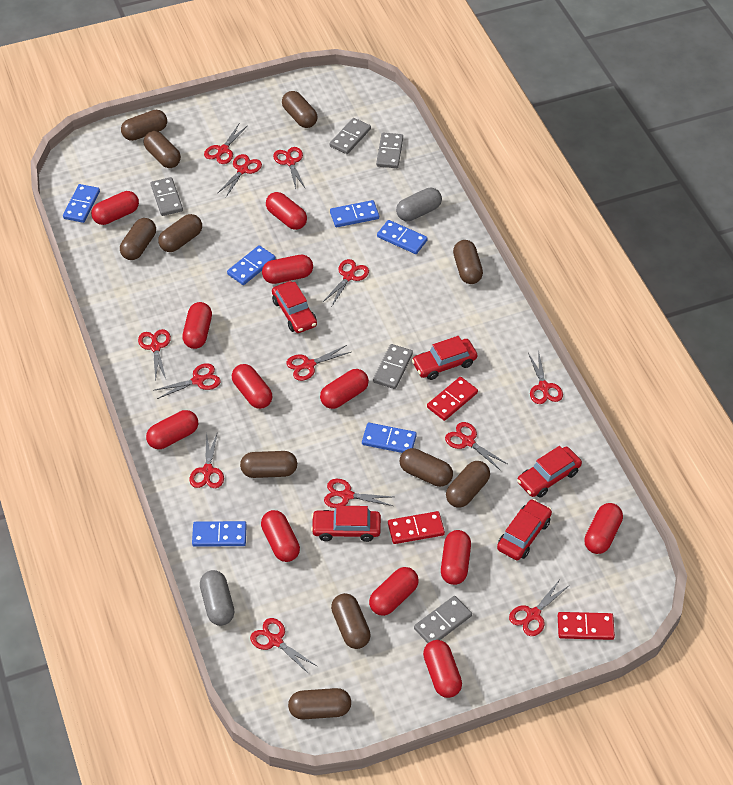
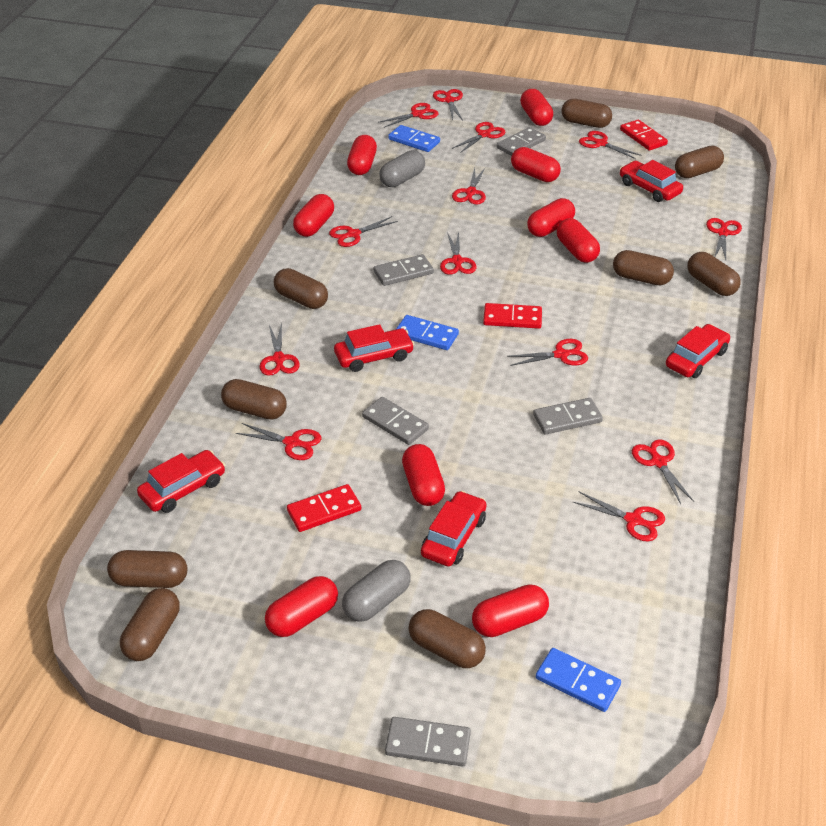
blue domino: 6 -> 3
brown capsule: 11 -> 9
red capsule: 12 -> 9

